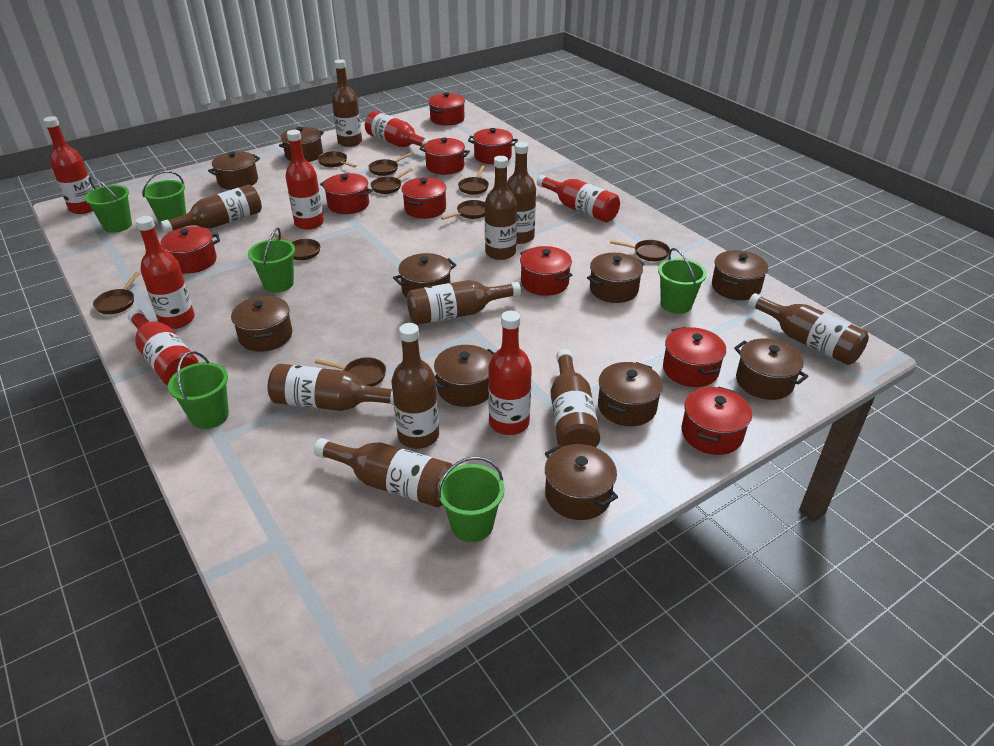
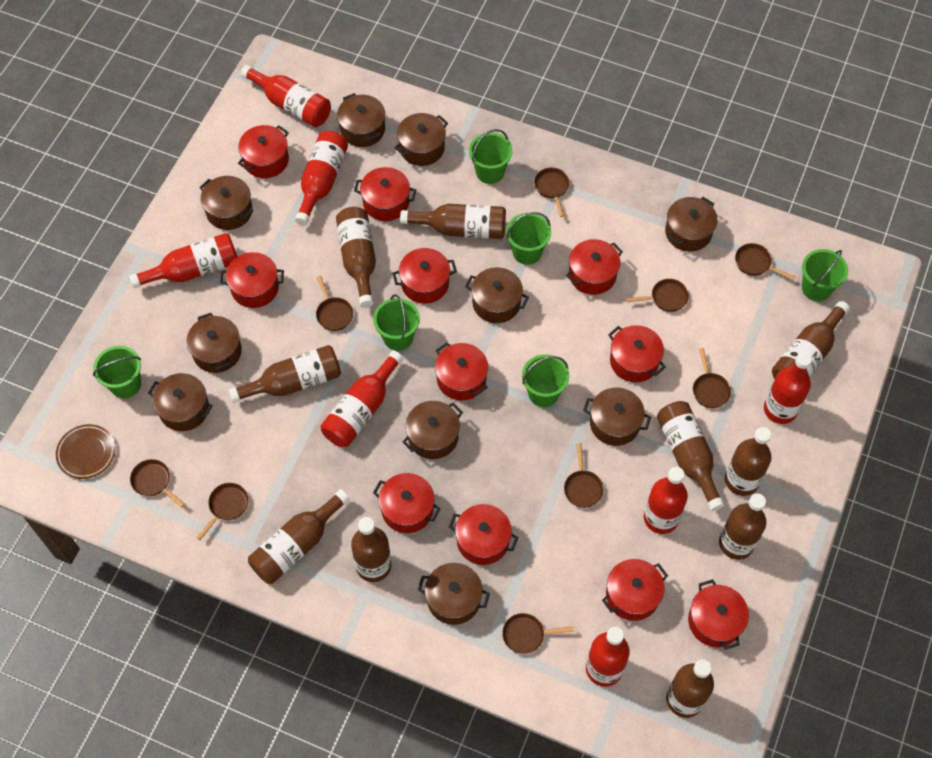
brown plate: 0 -> 1
red pot: 9 -> 11

